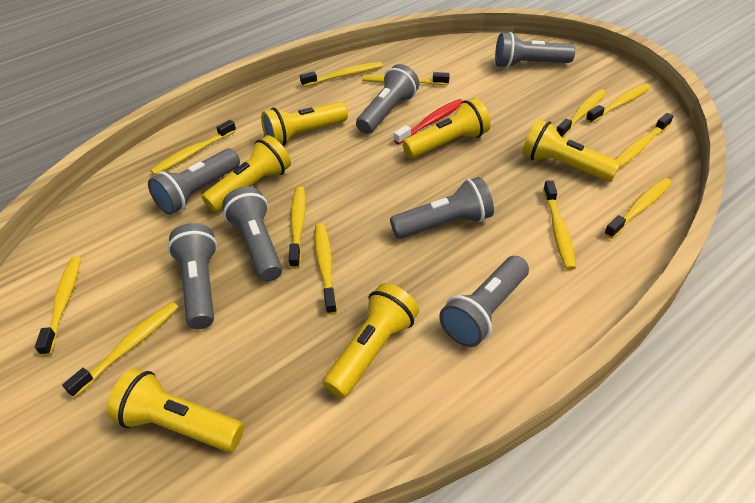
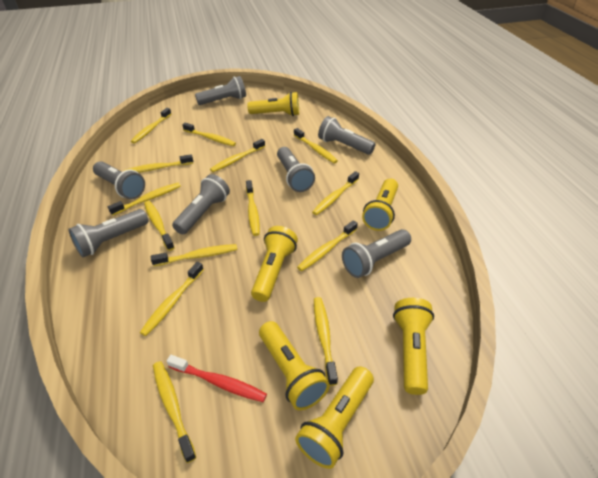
yellow toothbrush: 12 -> 14

